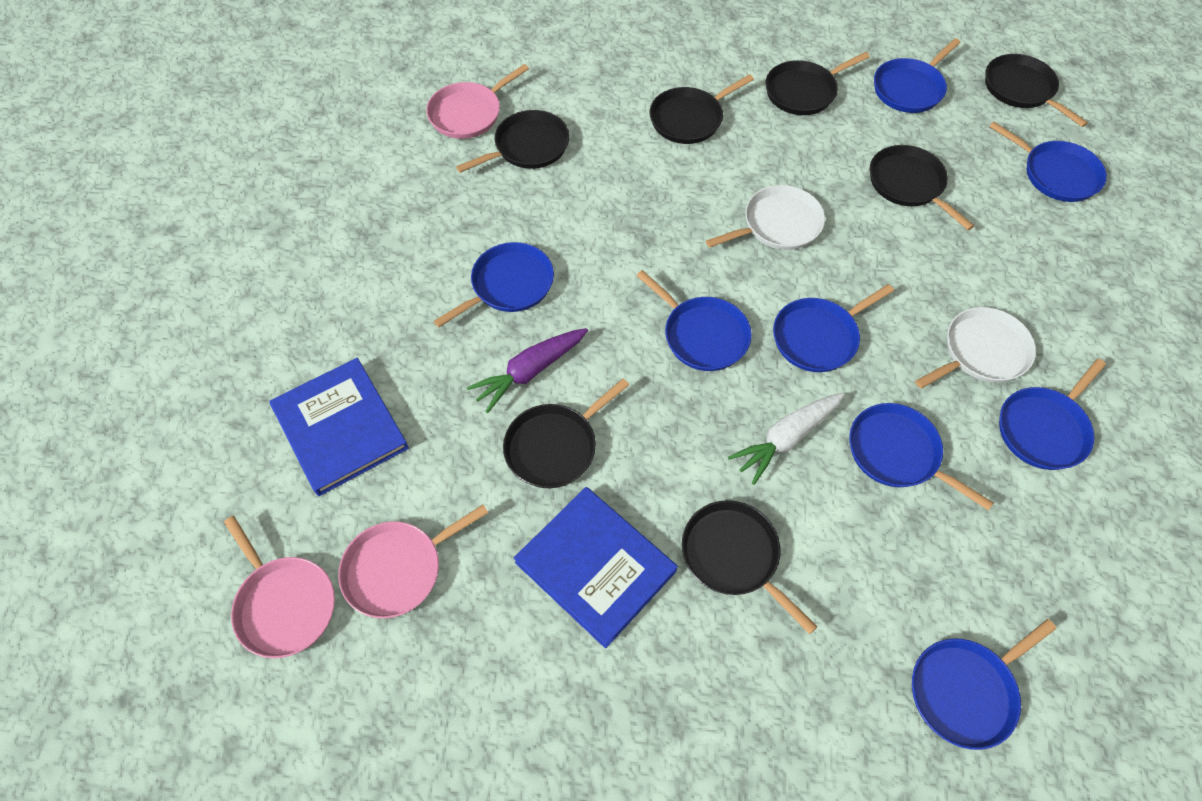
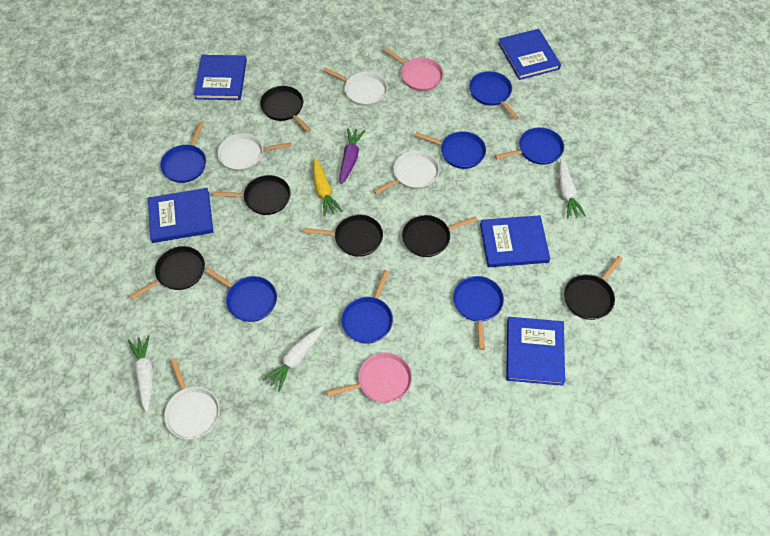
black pan: 7 -> 6
blue book: 2 -> 5
blue pan: 8 -> 7
pink pan: 3 -> 2
white carrot: 1 -> 3
white pan: 2 -> 4
yellow carrot: 0 -> 1

